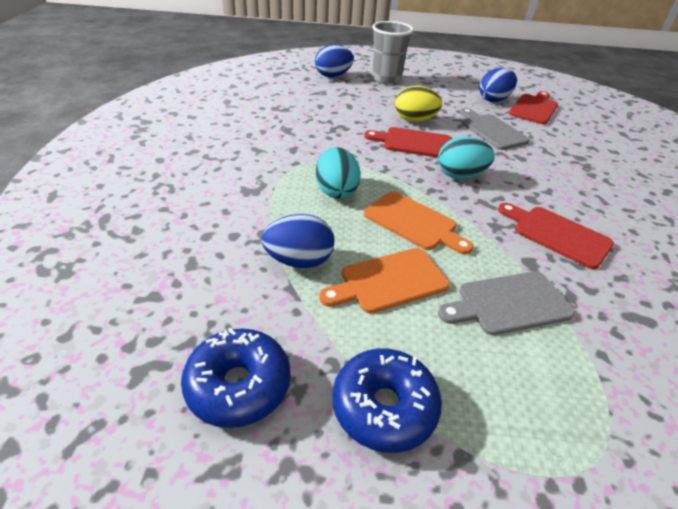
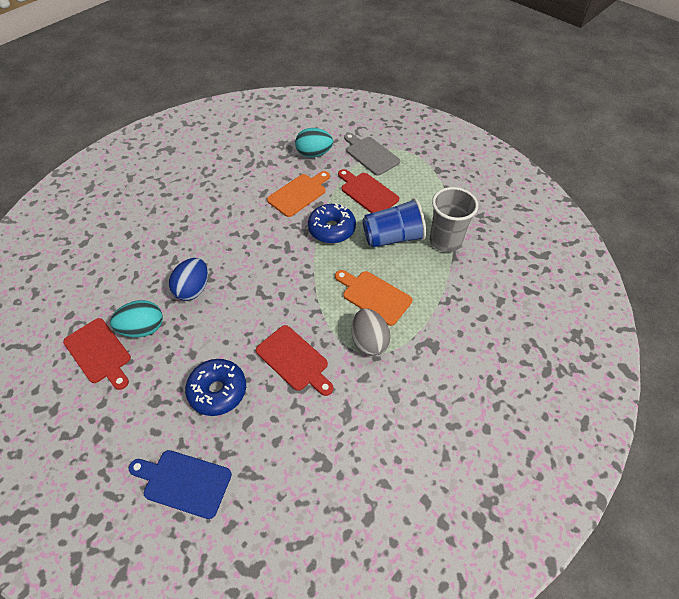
blue cup: 0 -> 1
blue cutting board: 0 -> 1
blue egg: 3 -> 1
grey cutting board: 2 -> 1
grey egg: 0 -> 1
yellow egg: 1 -> 0

